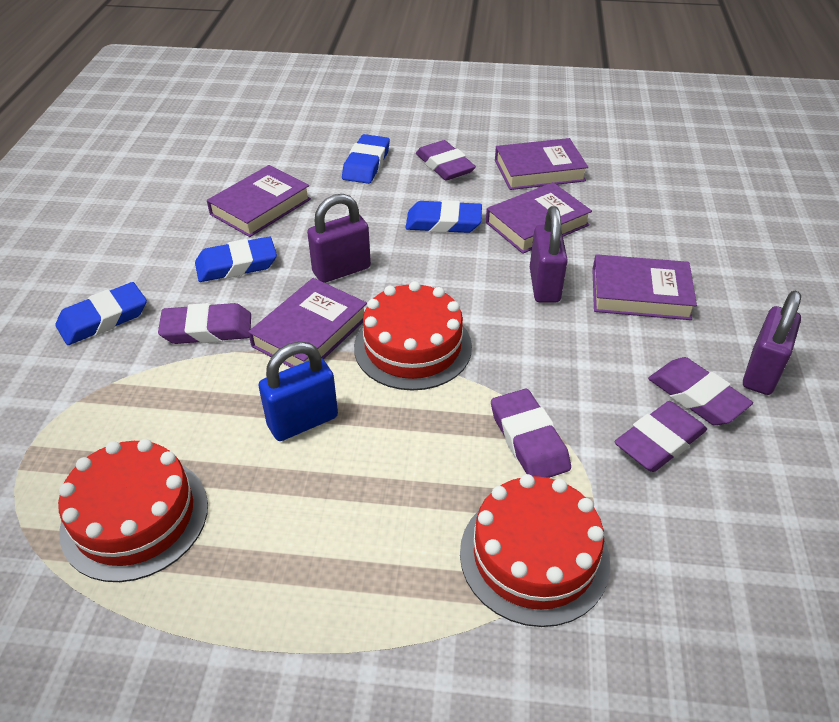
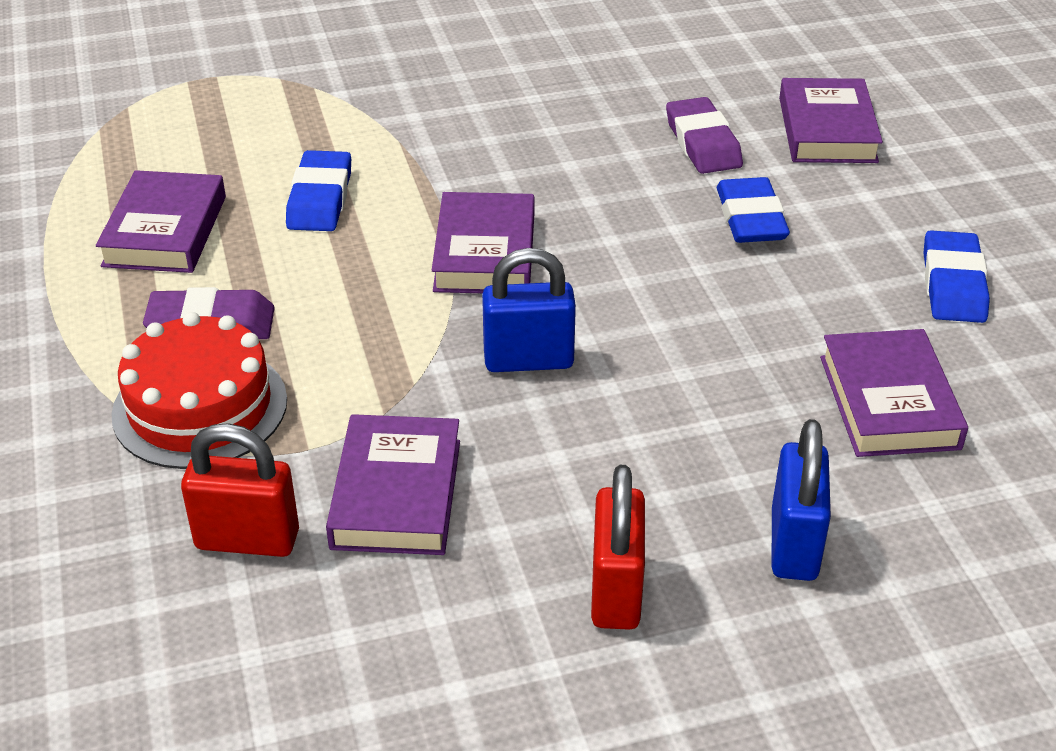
blue eraser: 4 -> 3
blue padlock: 1 -> 2
purple eraser: 5 -> 2
purple padlock: 3 -> 0
red cake: 3 -> 1
red padlock: 0 -> 2

